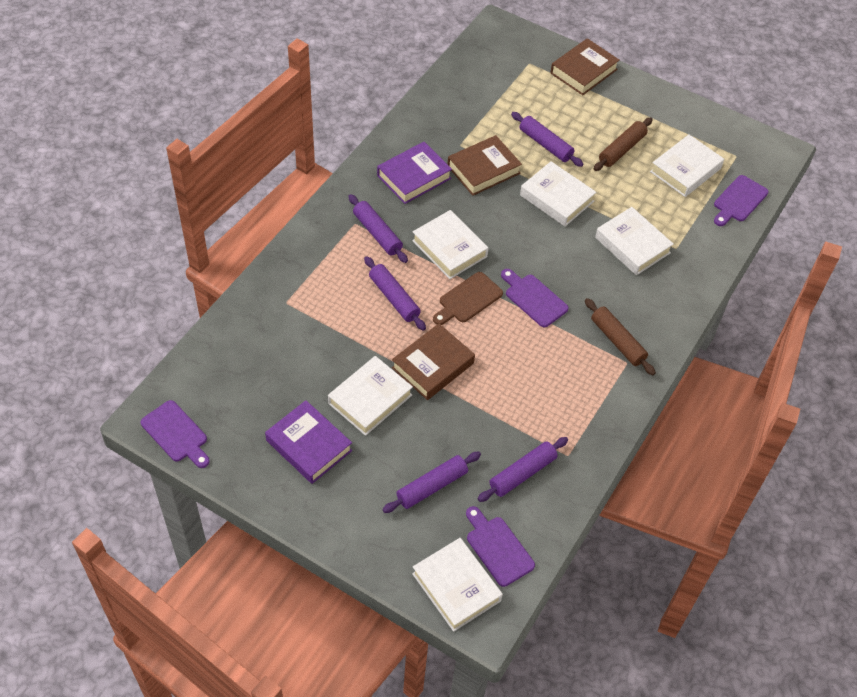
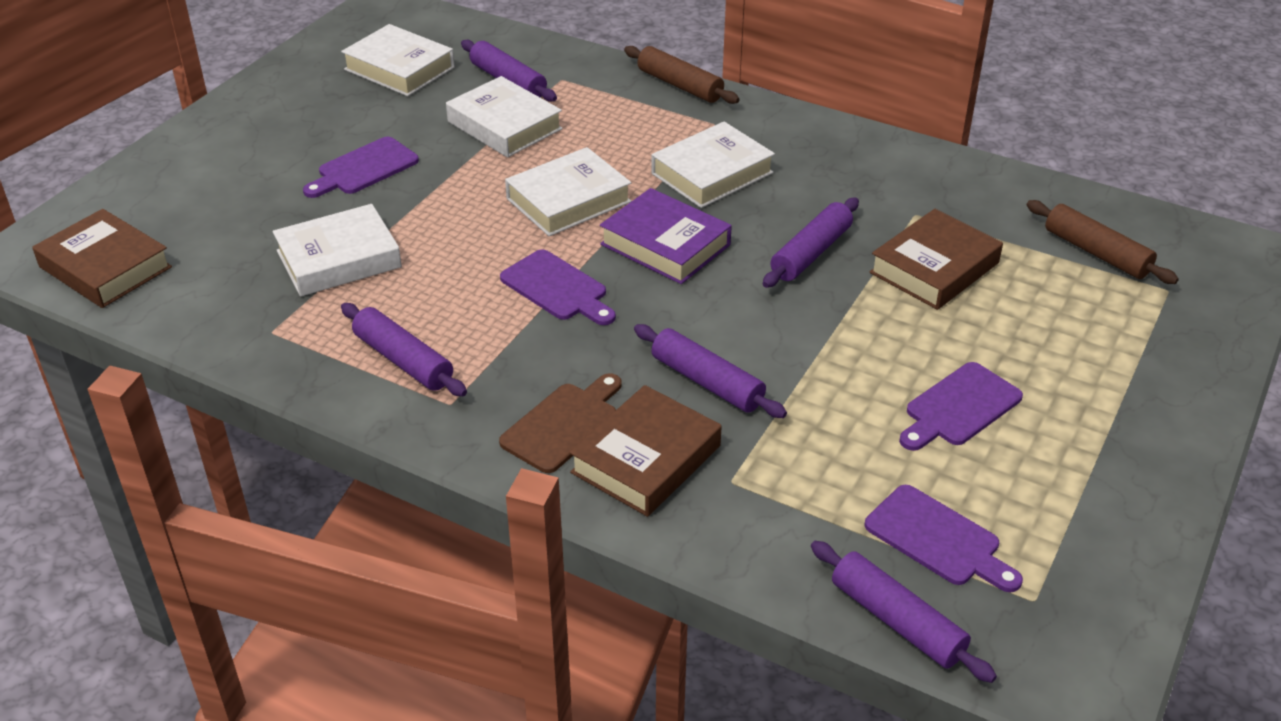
purple book: 2 -> 1
white book: 6 -> 5

